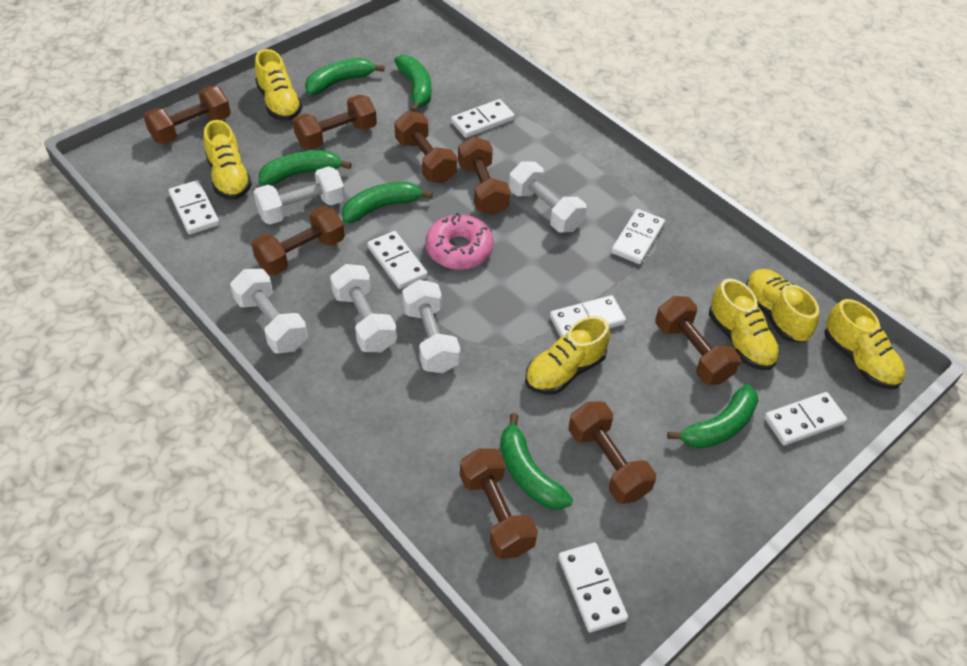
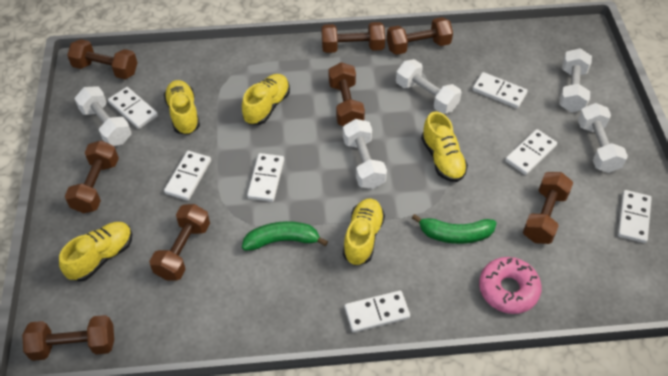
green banana: 6 -> 2
yellow shoe: 6 -> 5

